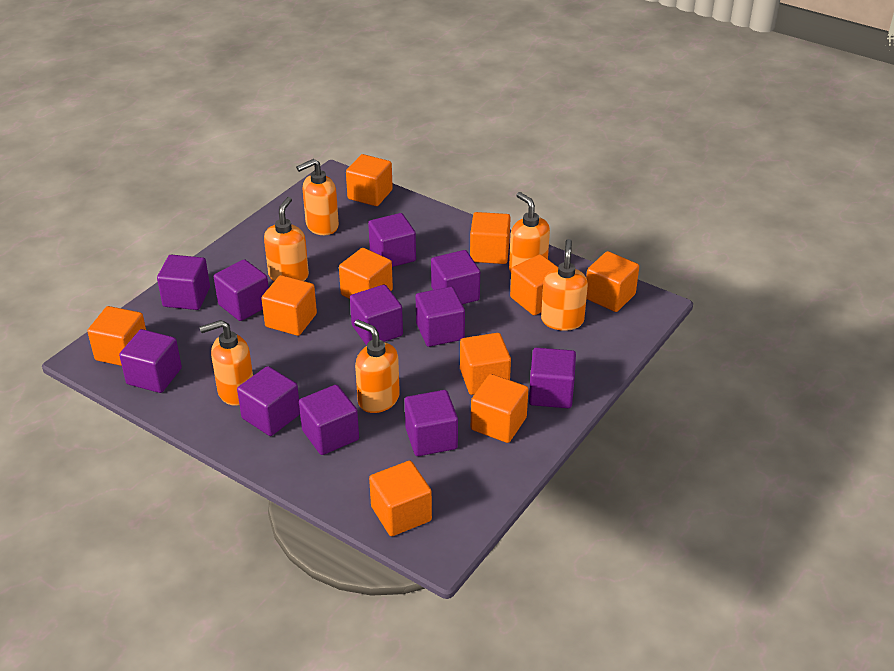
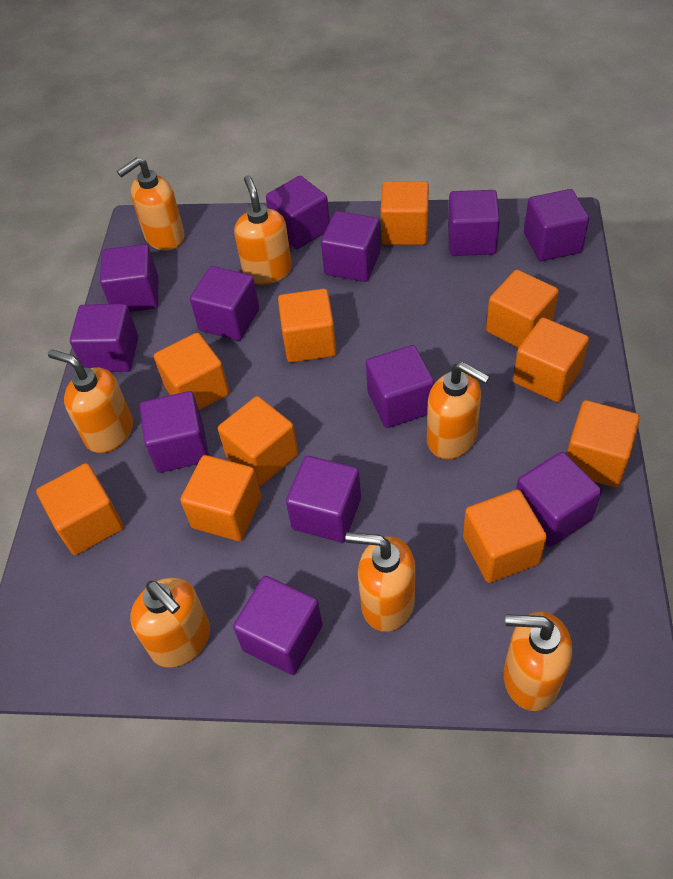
orange soap dispenser: 6 -> 7
purple cube: 11 -> 12

